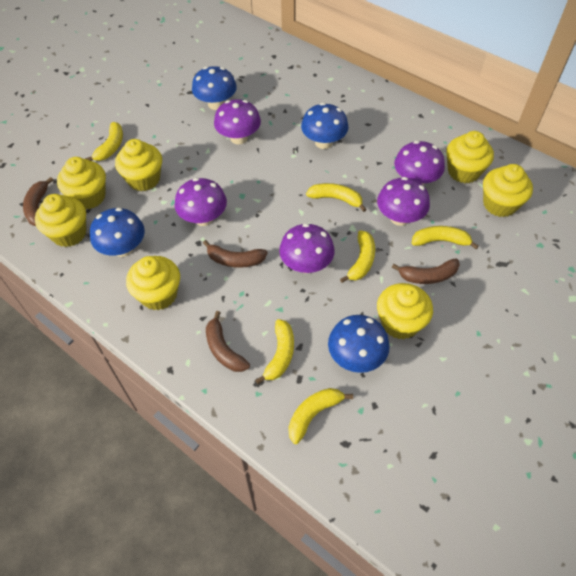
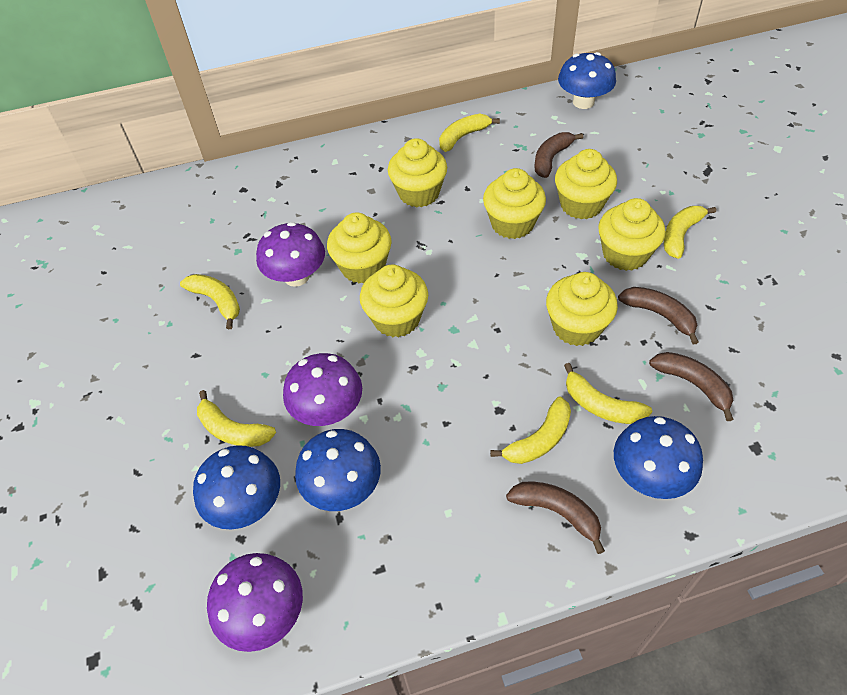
purple mushroom: 5 -> 3

